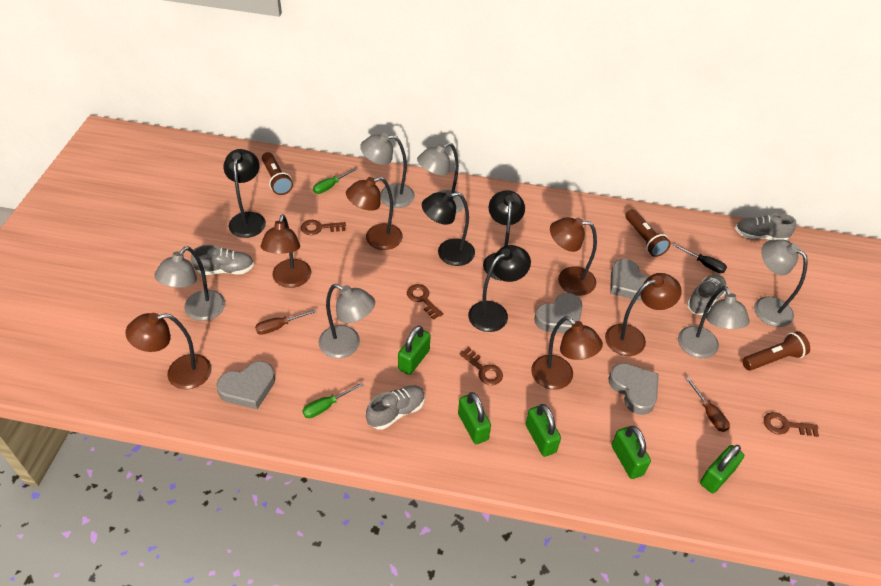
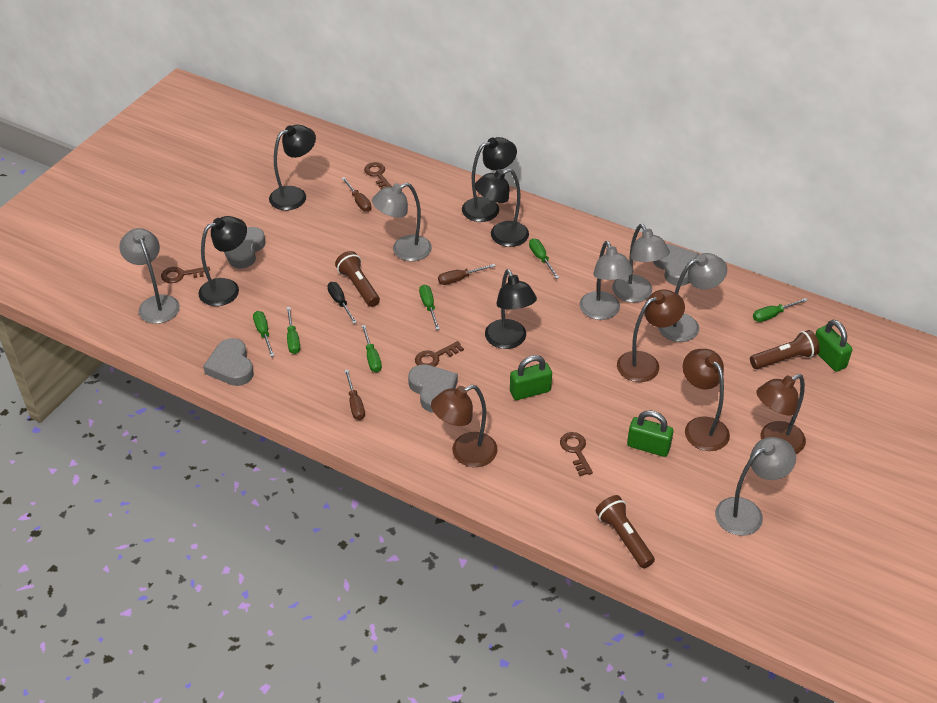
black lamp: 4 -> 5
brown lamp: 6 -> 4
brown screwdriver: 2 -> 3
green padlock: 5 -> 3
green screwdriver: 2 -> 6
grey shoe: 4 -> 0

